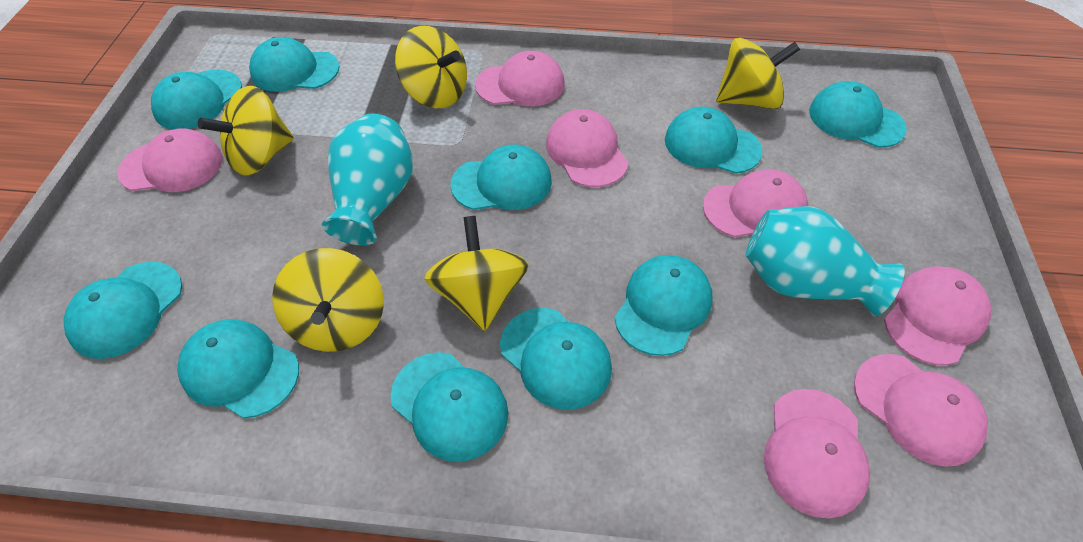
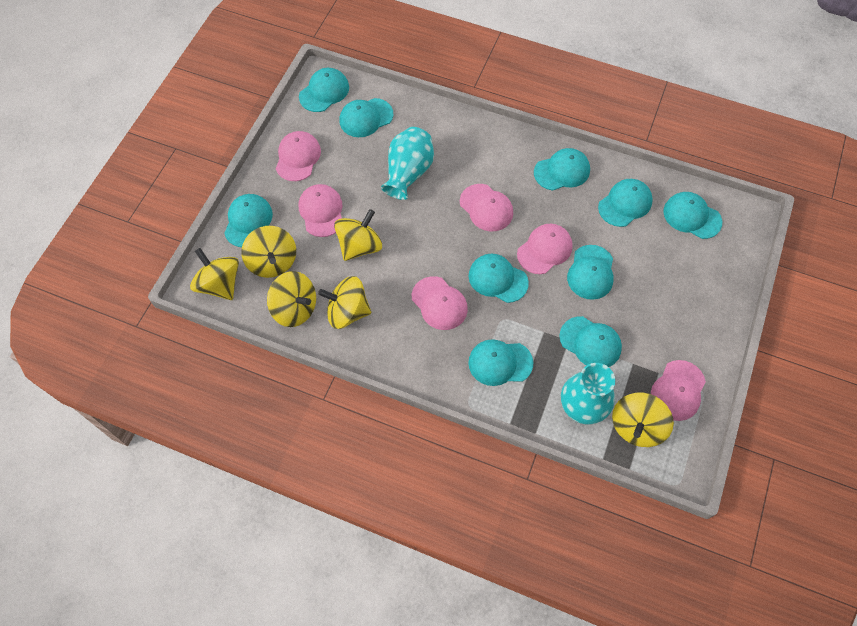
pink cap: 7 -> 6
yellow spinning top: 5 -> 6

